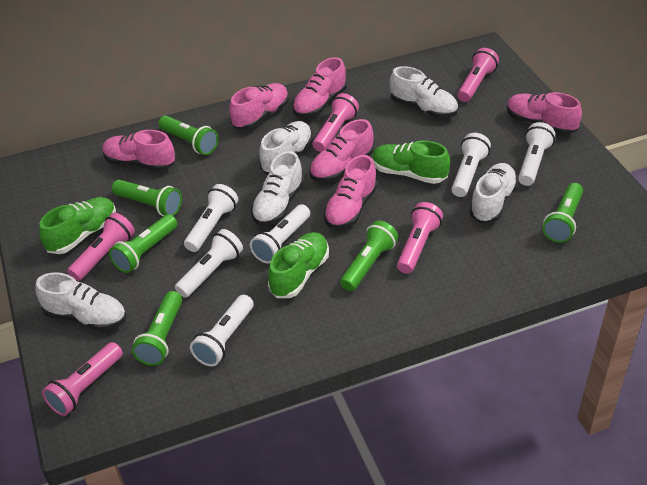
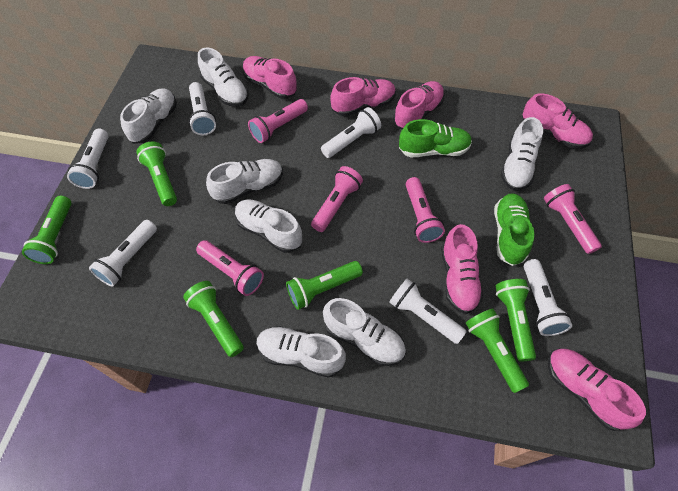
green shoe: 3 -> 2
white shoe: 5 -> 7

